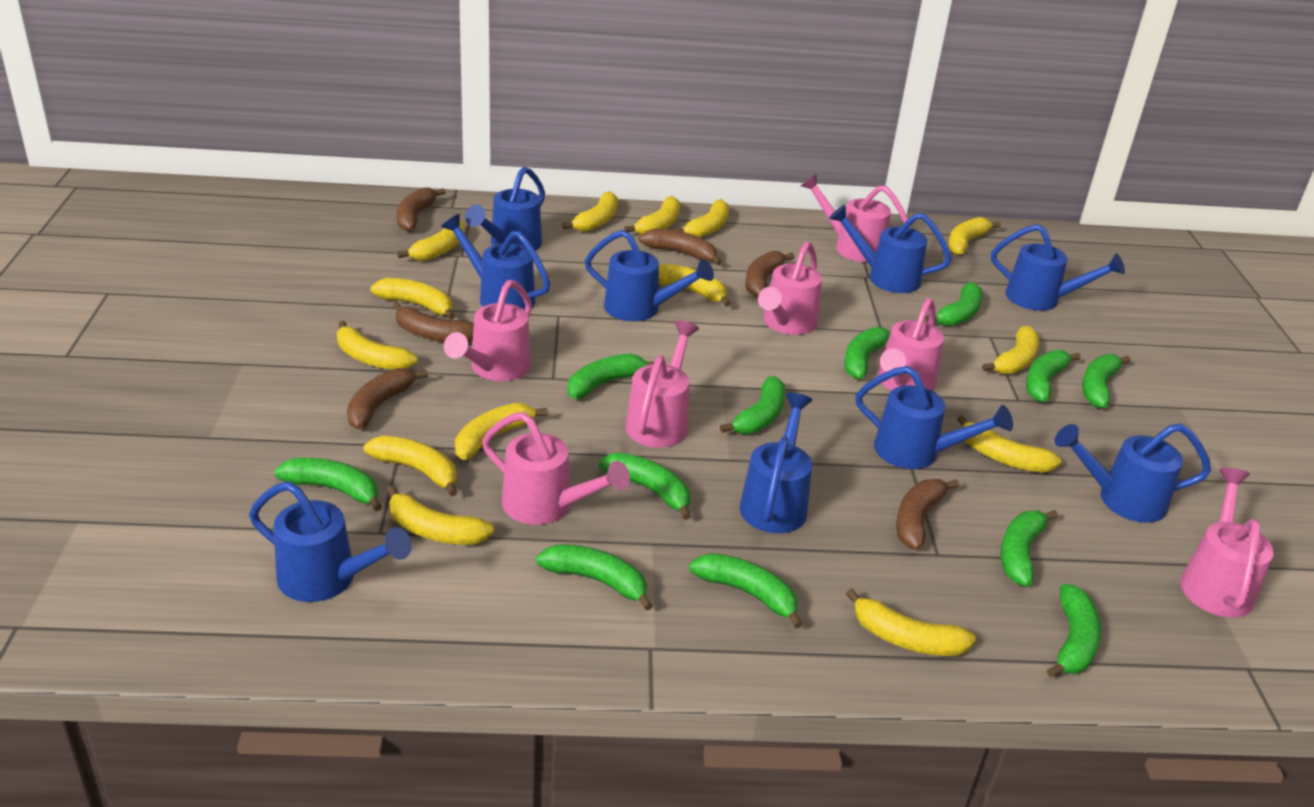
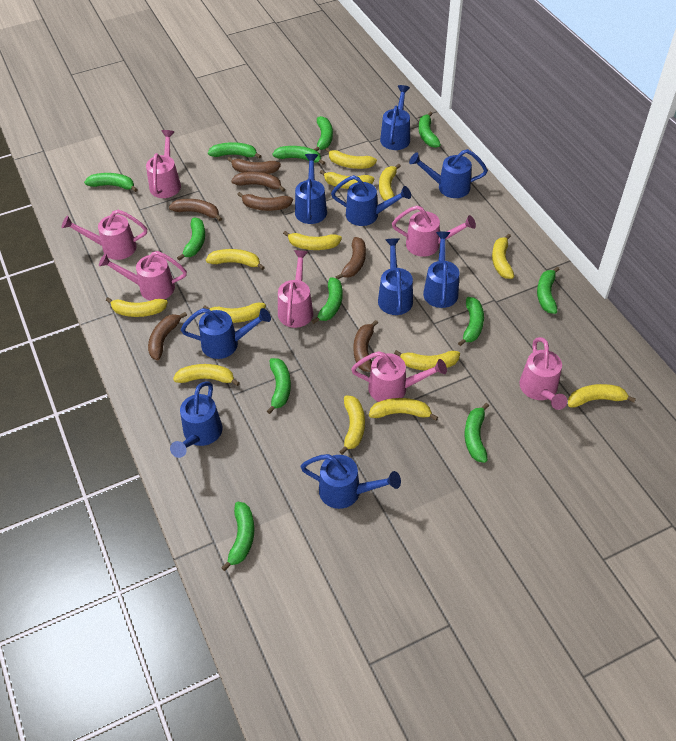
brown banana: 6 -> 7
yellow banana: 14 -> 13

